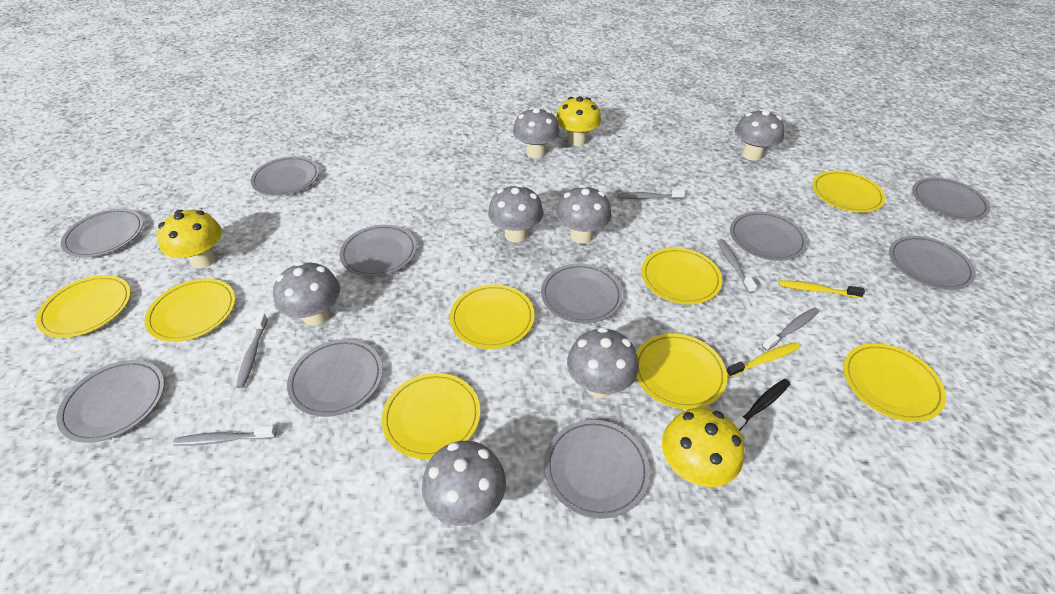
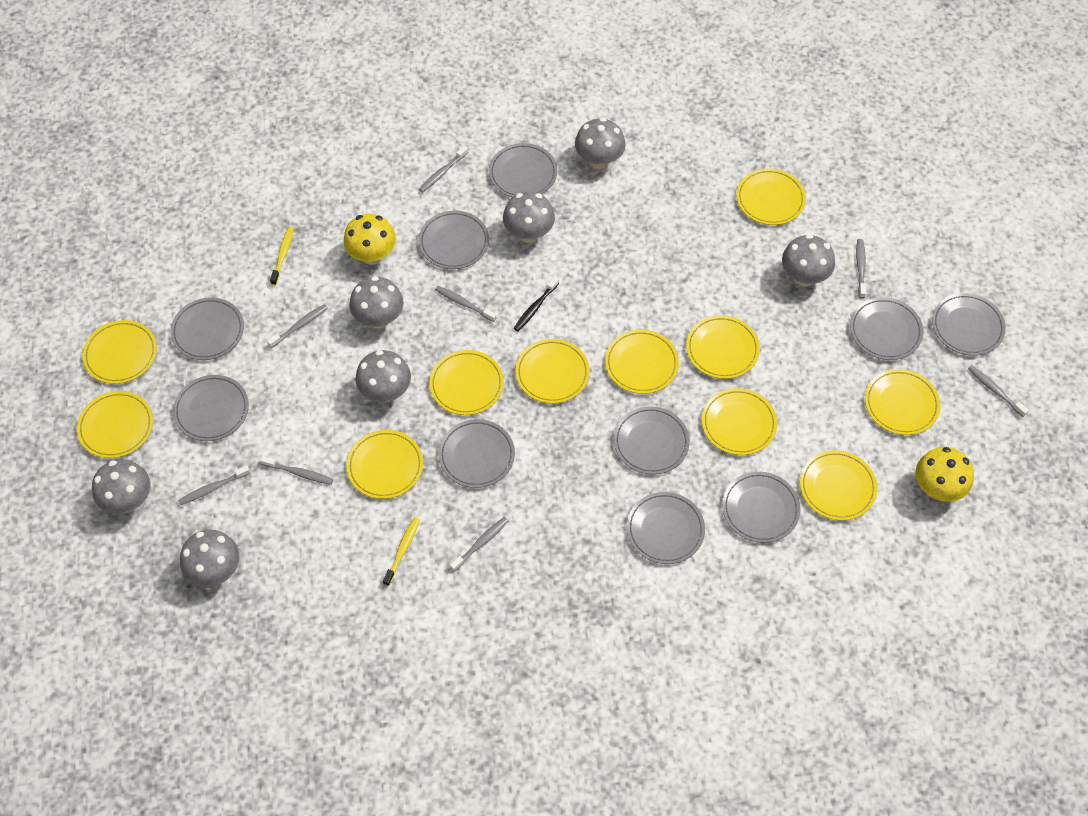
grey toothbrush: 5 -> 8
yellow mushroom: 3 -> 2
yellow plate: 8 -> 11

